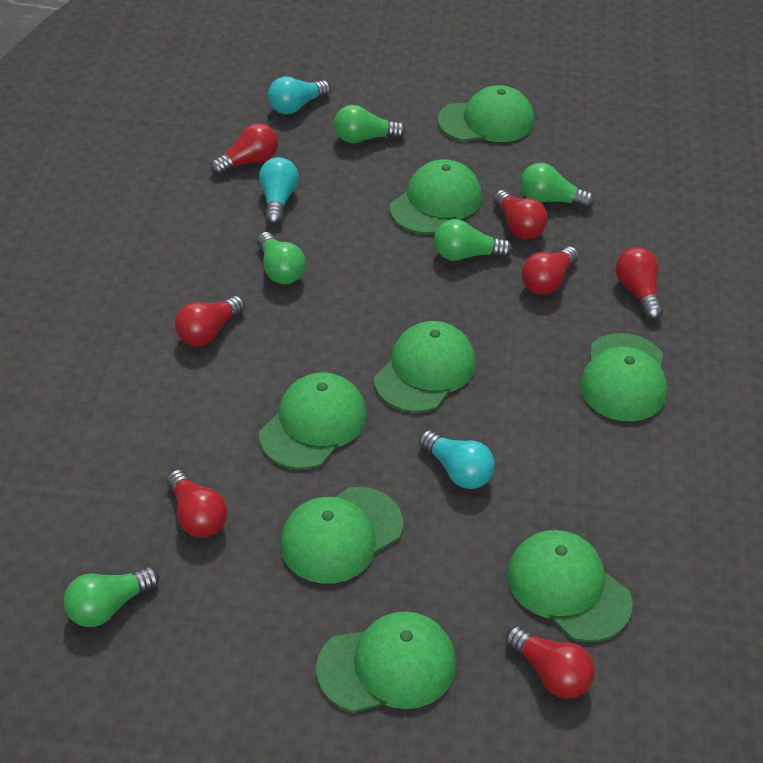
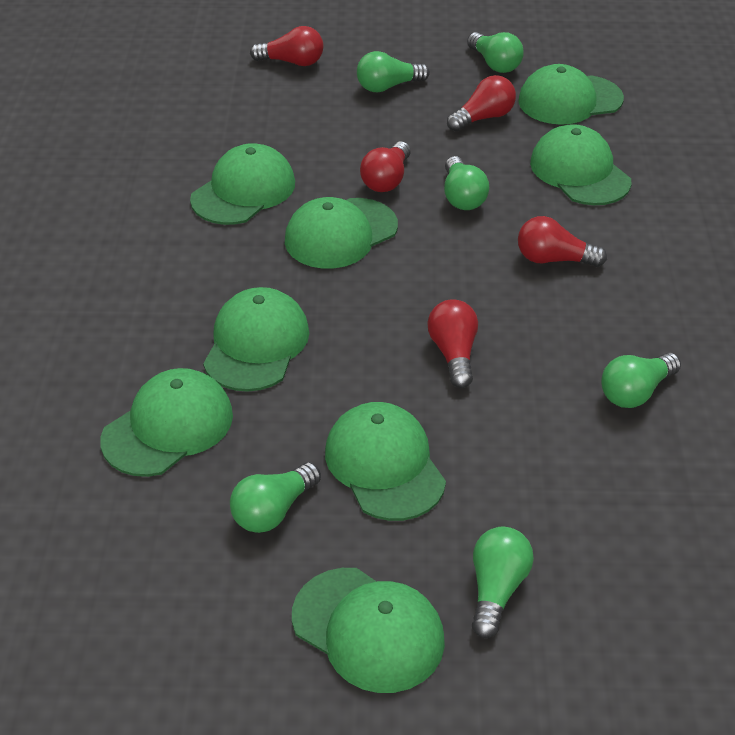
green light bulb: 5 -> 6
red light bulb: 7 -> 5
turquoise light bulb: 3 -> 0

